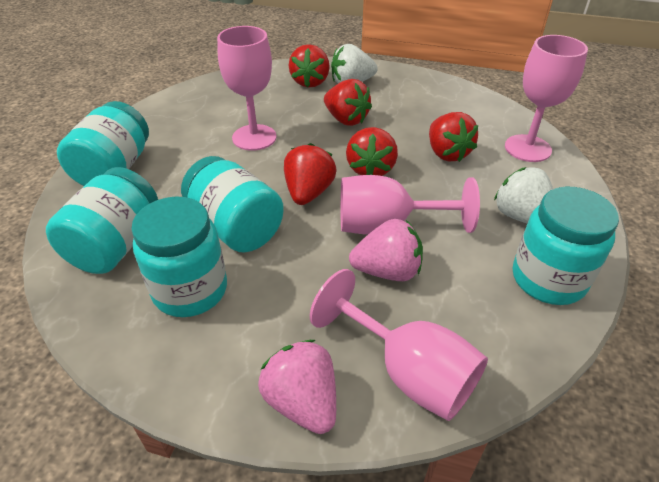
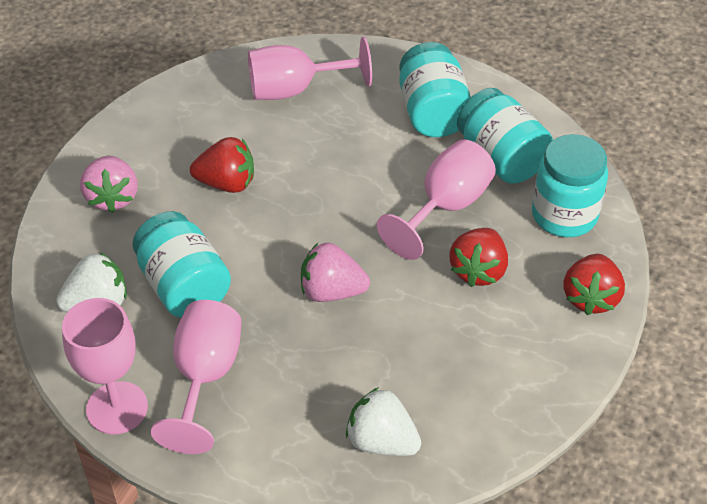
red strawberry: 5 -> 3
turquoise jar: 5 -> 4

